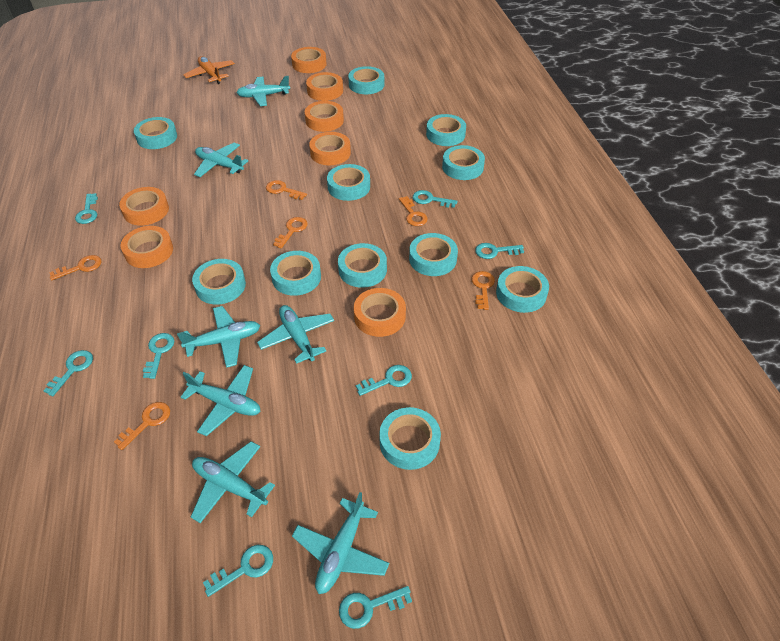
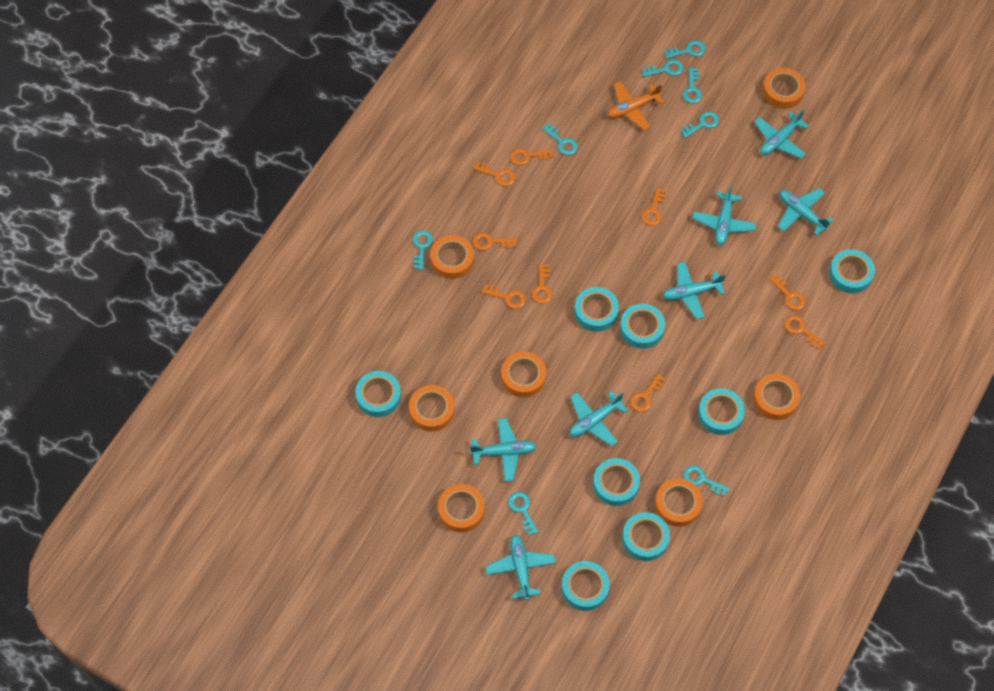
orange key: 6 -> 9
turquoise tape: 11 -> 8

